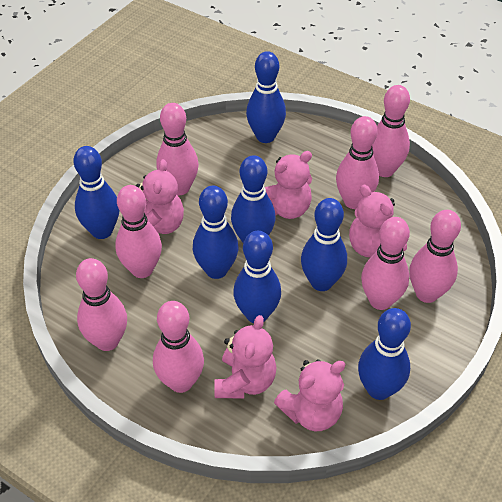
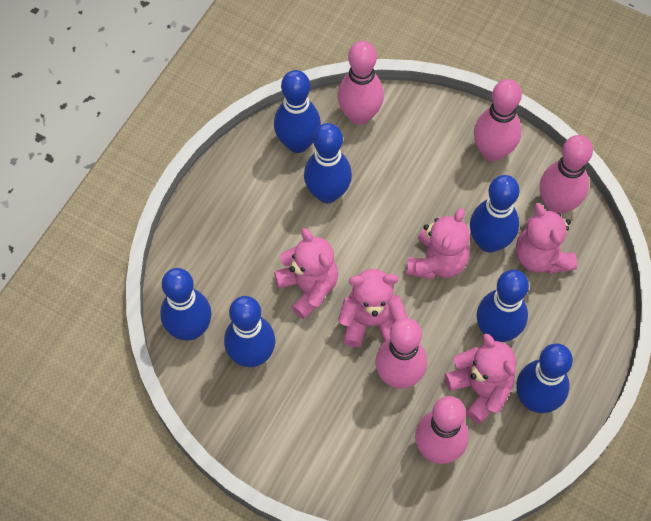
pink bowling pin: 8 -> 5

